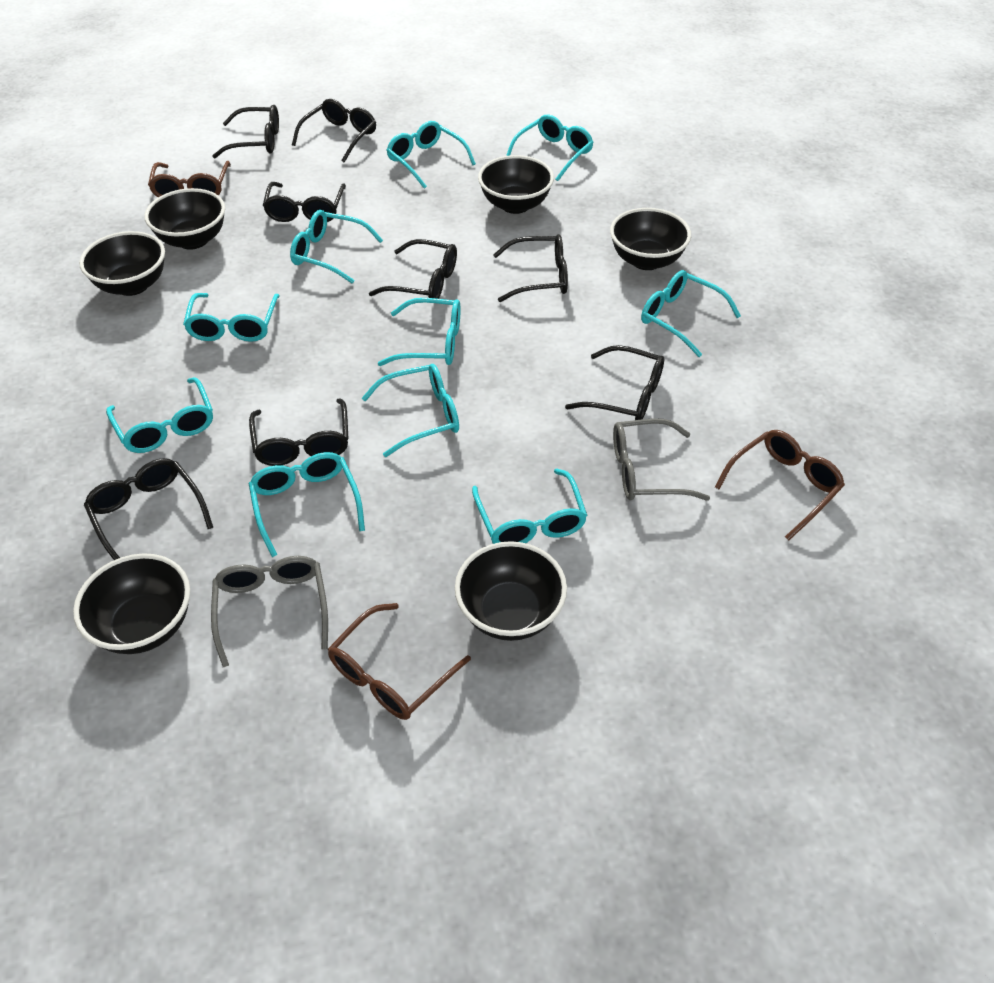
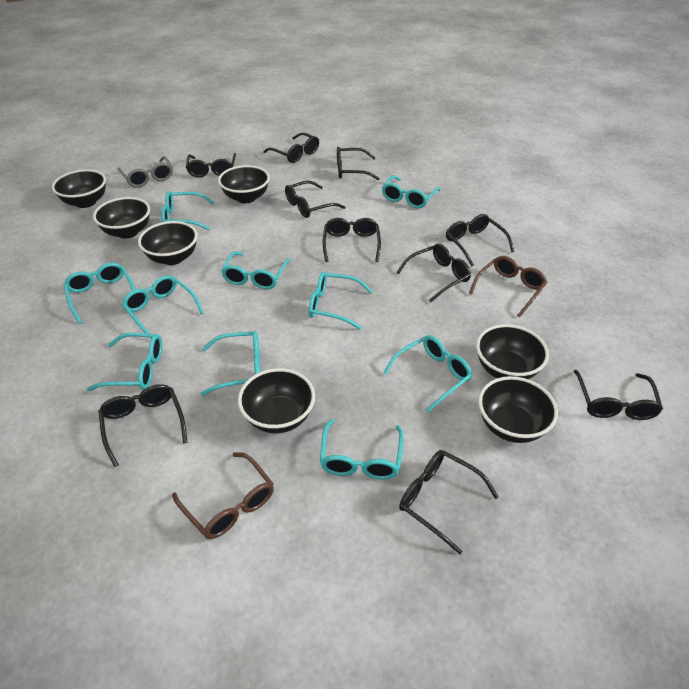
black bowl: 6 -> 7
black glasses: 8 -> 10
brown glasses: 3 -> 2
grey glasses: 2 -> 1

